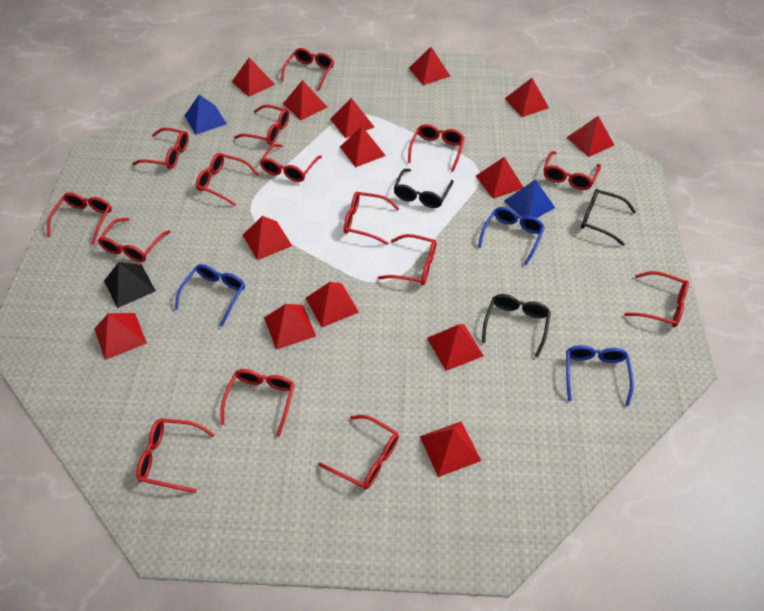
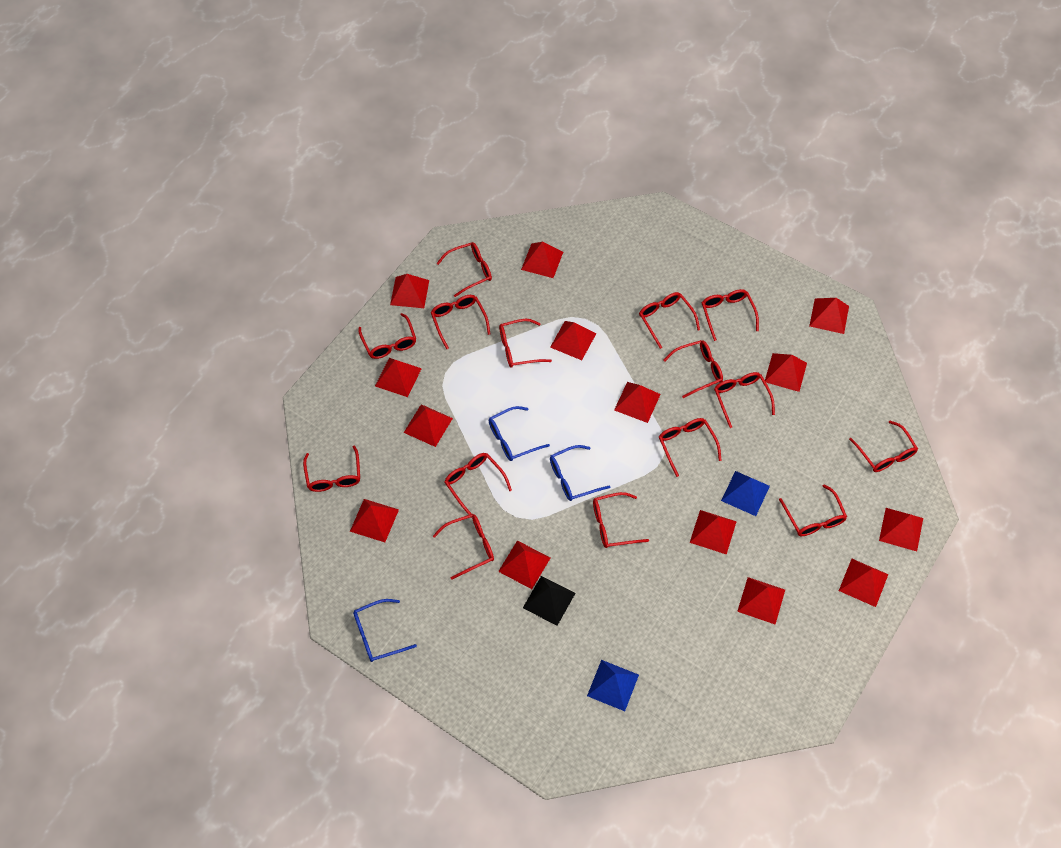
black glasses: 3 -> 0

